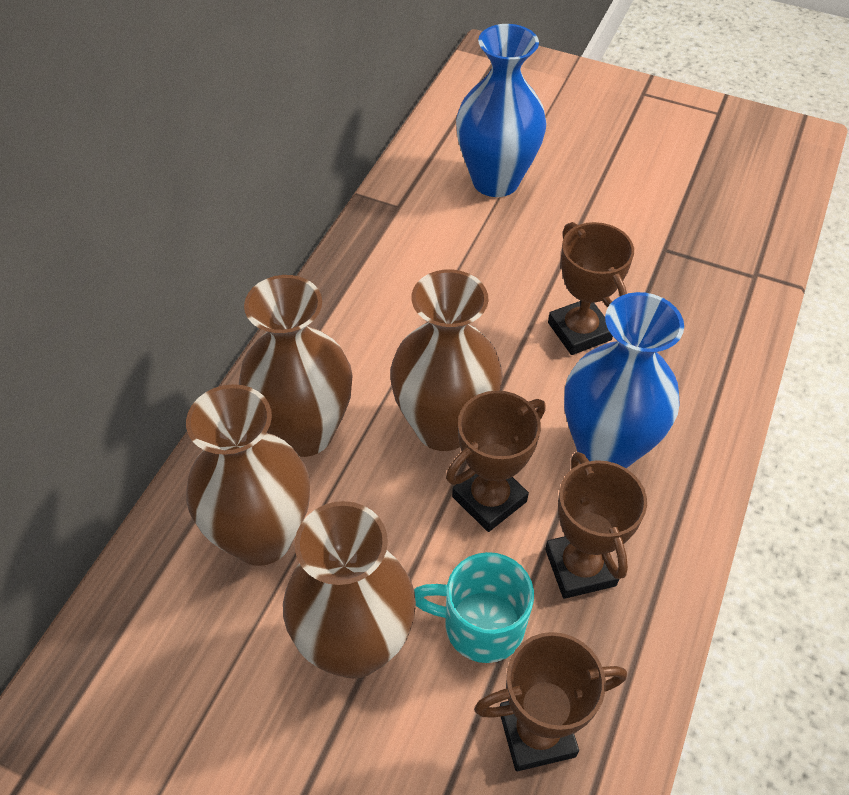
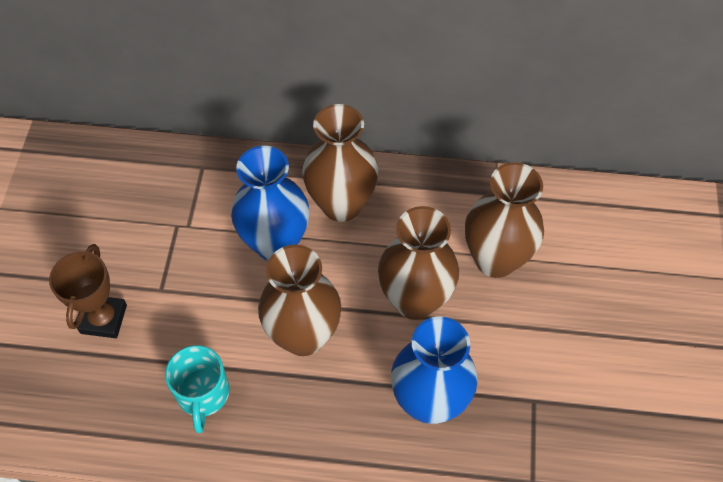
brown trophy: 4 -> 1

